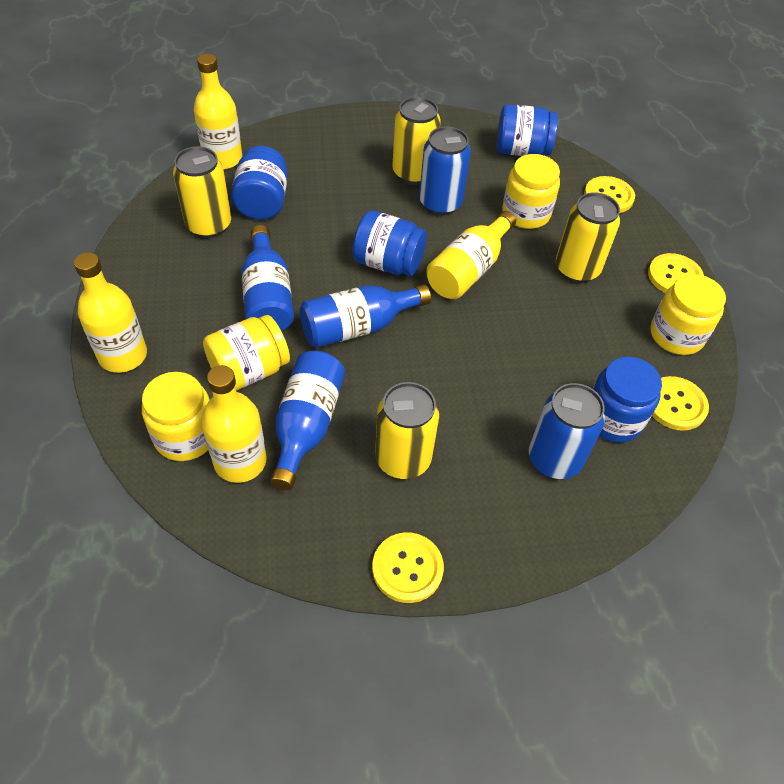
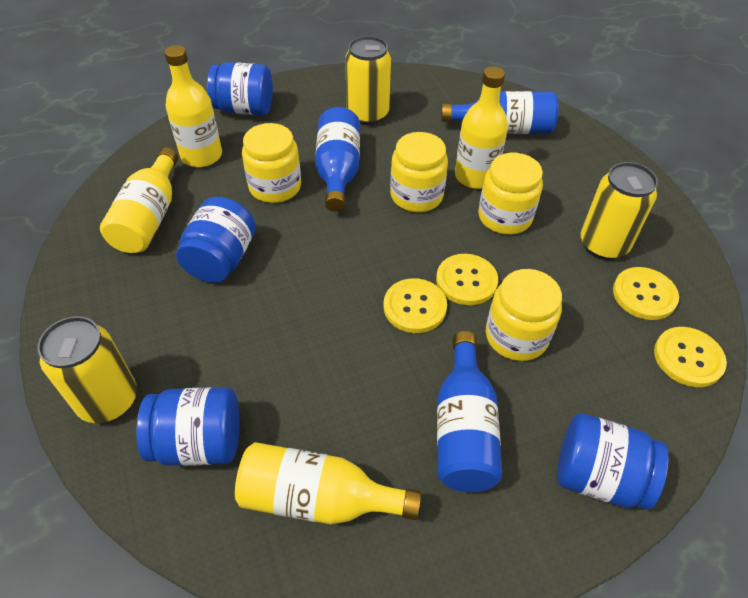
blue can: 2 -> 0
yellow can: 4 -> 3

